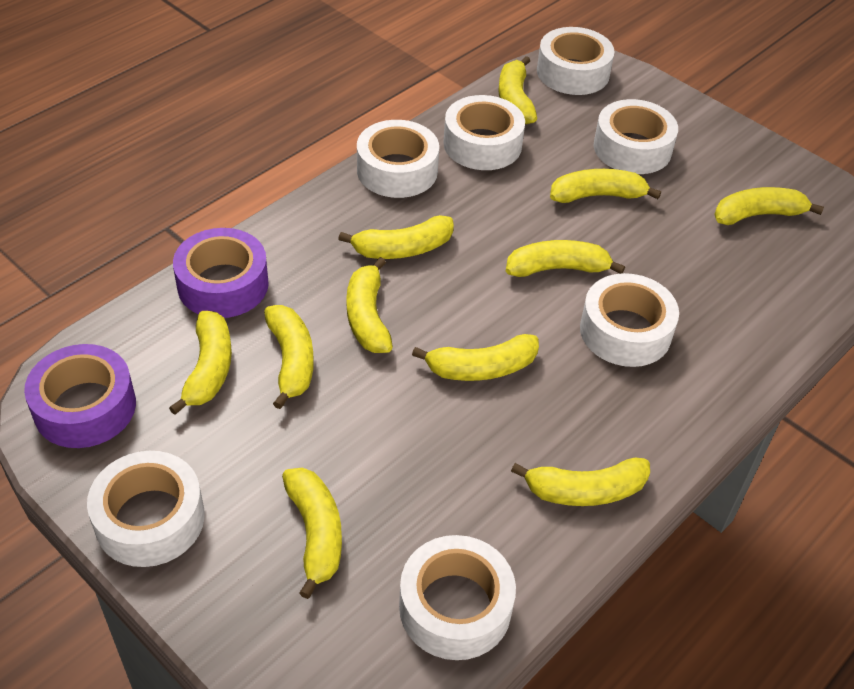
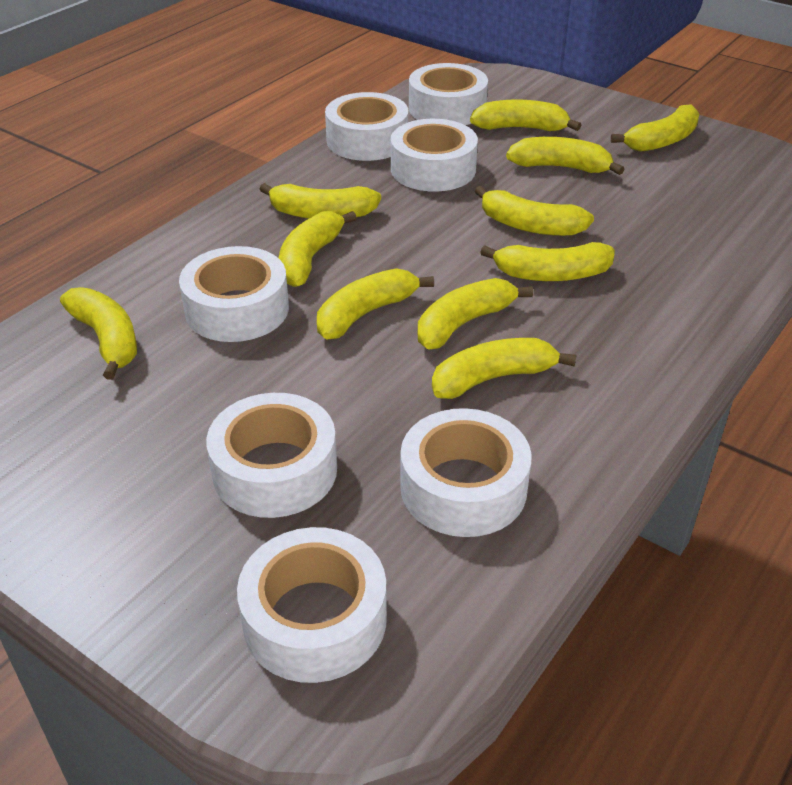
purple tape: 2 -> 0

